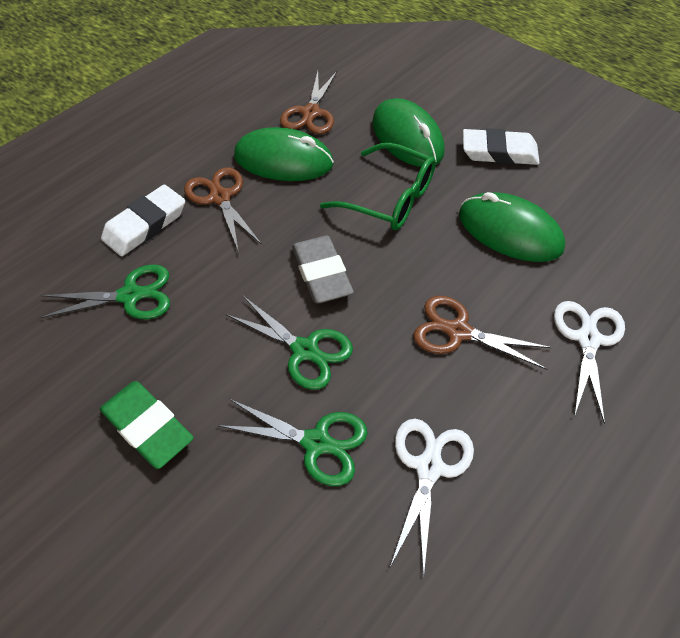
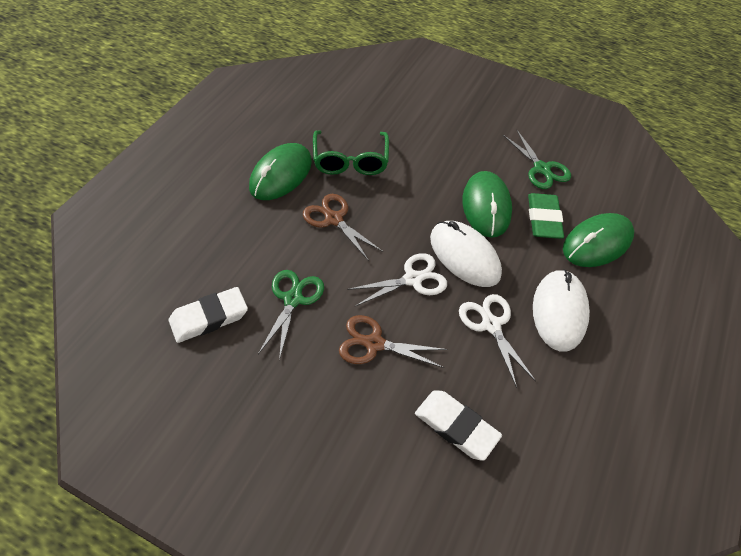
brown scissors: 3 -> 2
green scissors: 3 -> 2
grey eraser: 1 -> 0
white mouse: 0 -> 2

